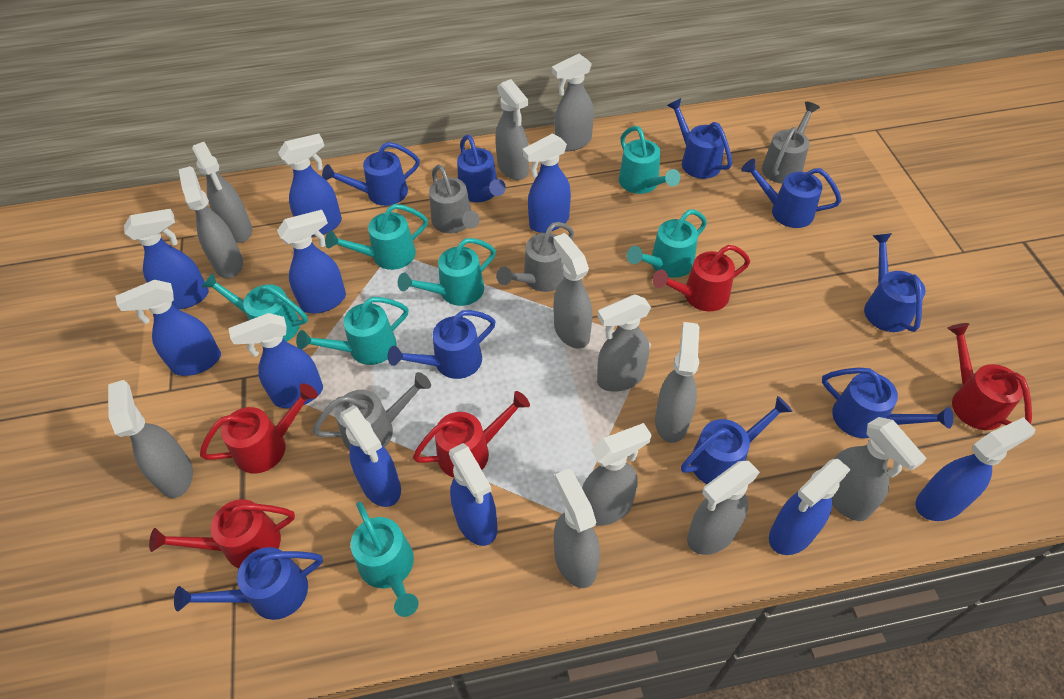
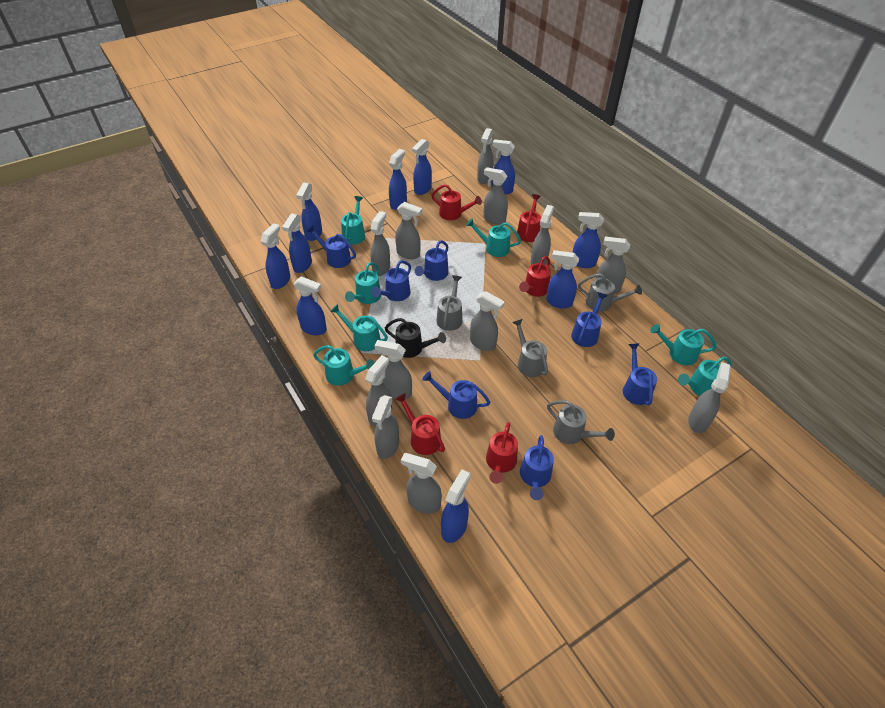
black watering can: 0 -> 1
blue watering can: 9 -> 7

